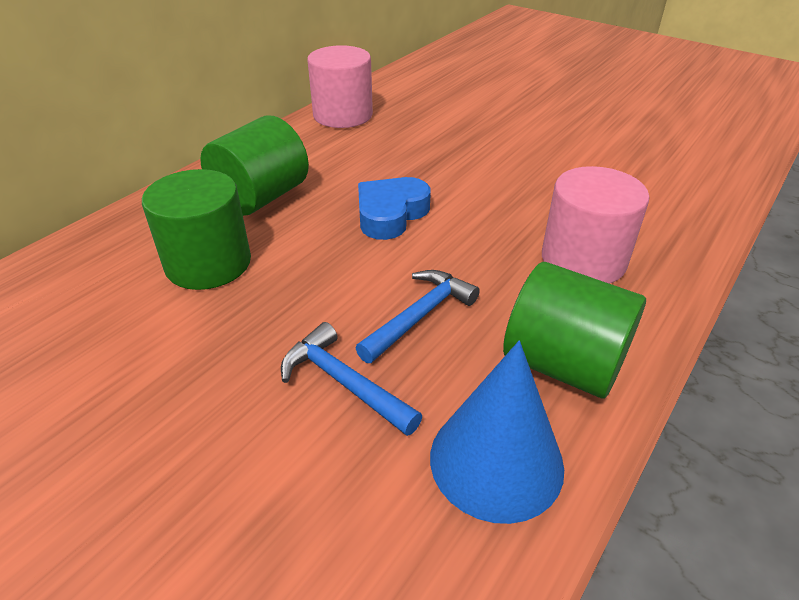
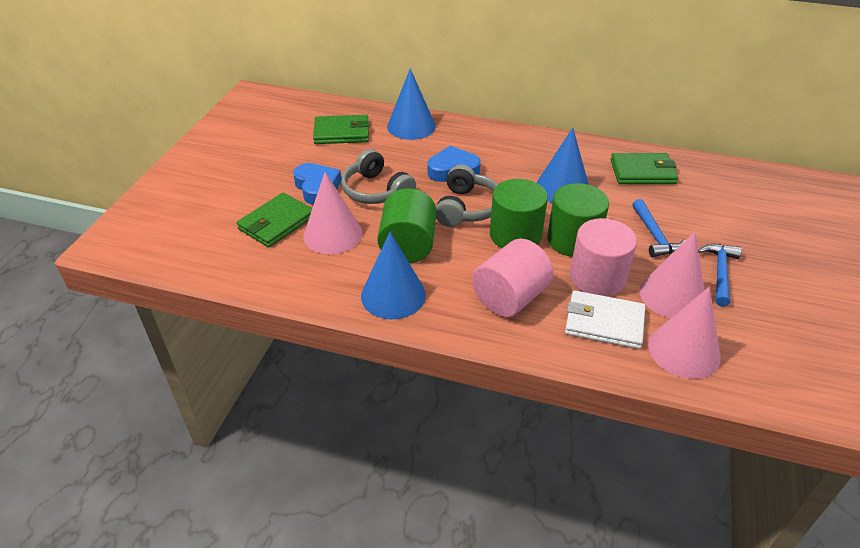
blue cone: 1 -> 3
blue heart: 1 -> 2
green wallet: 0 -> 3
grey headphones: 0 -> 2
pink cone: 0 -> 3
white wallet: 0 -> 1

